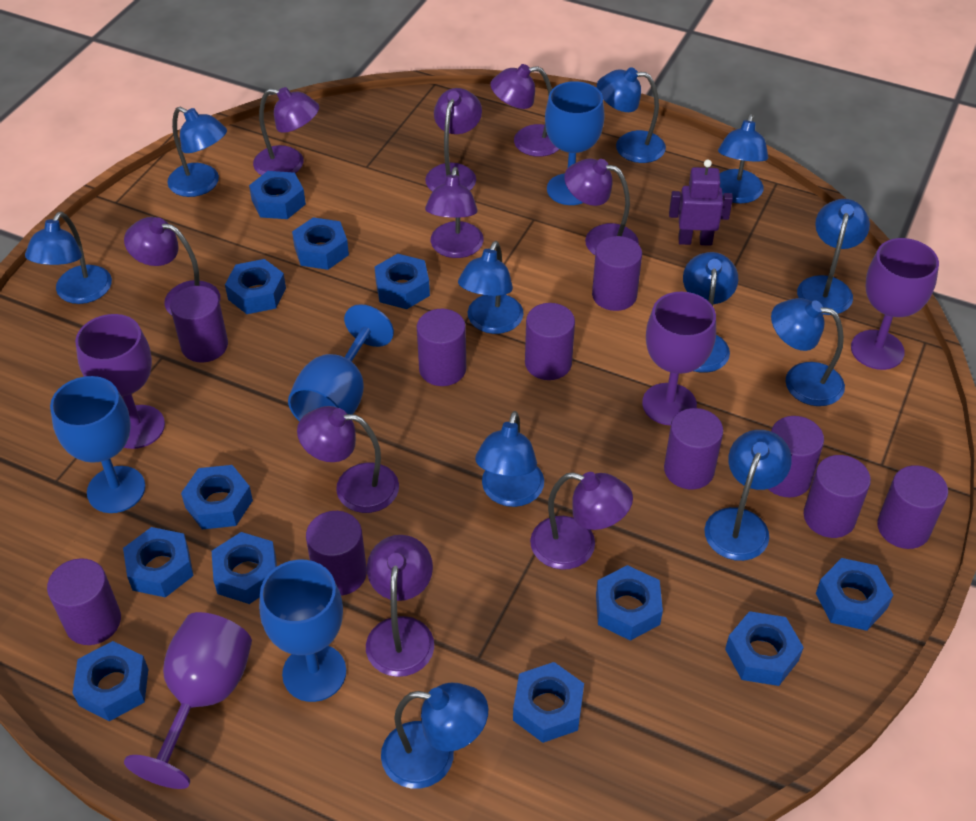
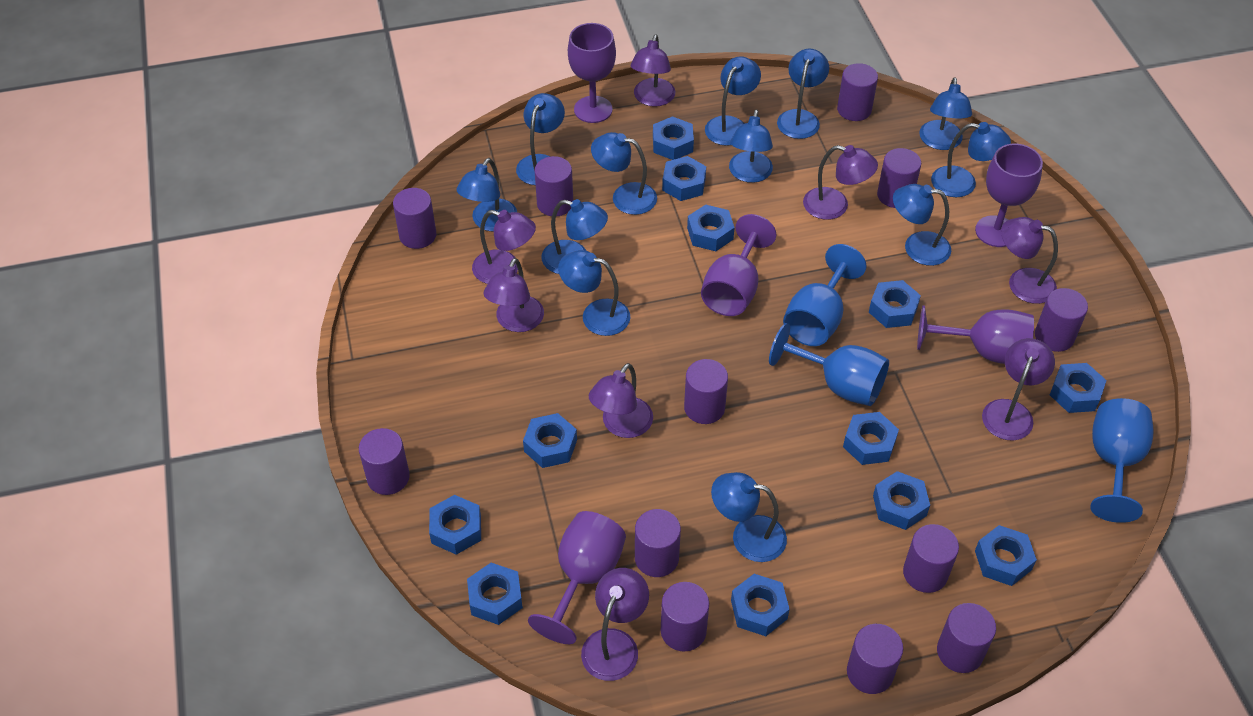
blue goblet: 4 -> 3
blue lamp: 11 -> 12
purple cylinder: 10 -> 12
purple goblet: 4 -> 5
purple lamp: 9 -> 8
purple robot: 1 -> 0

